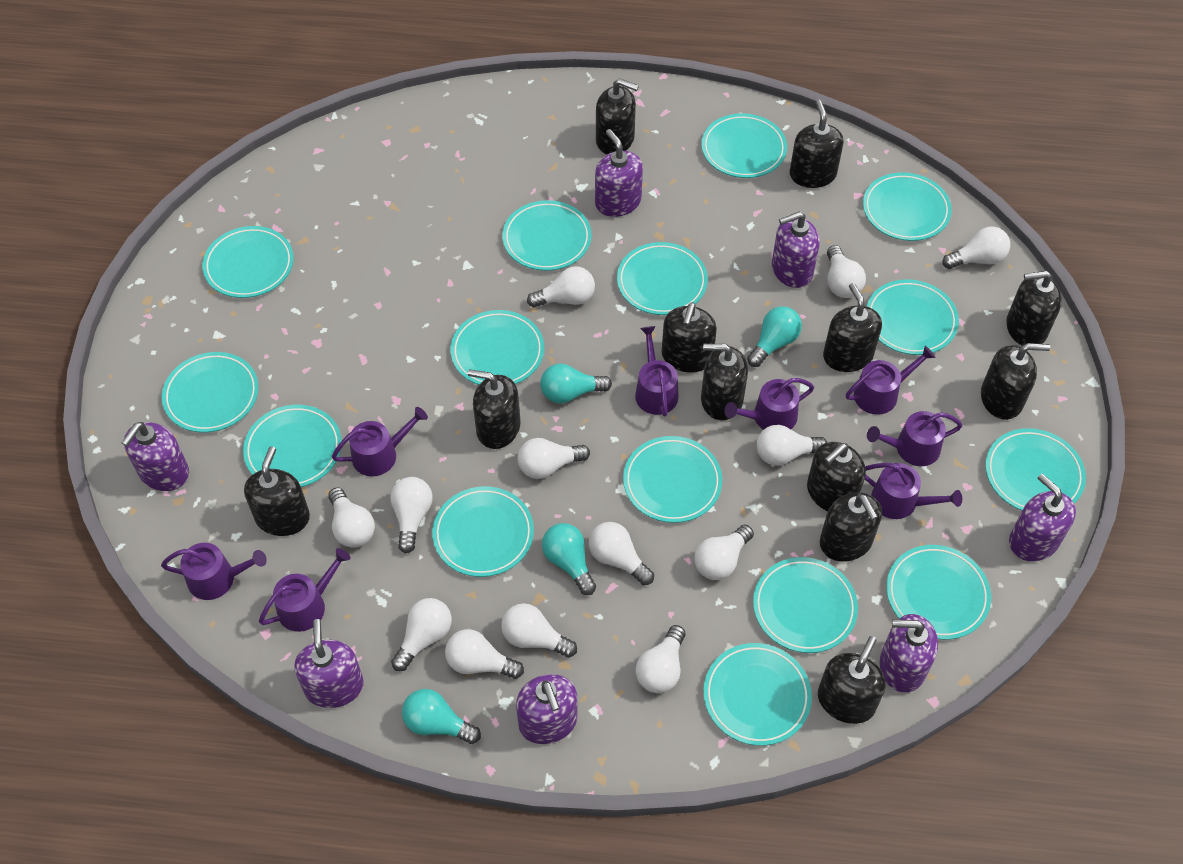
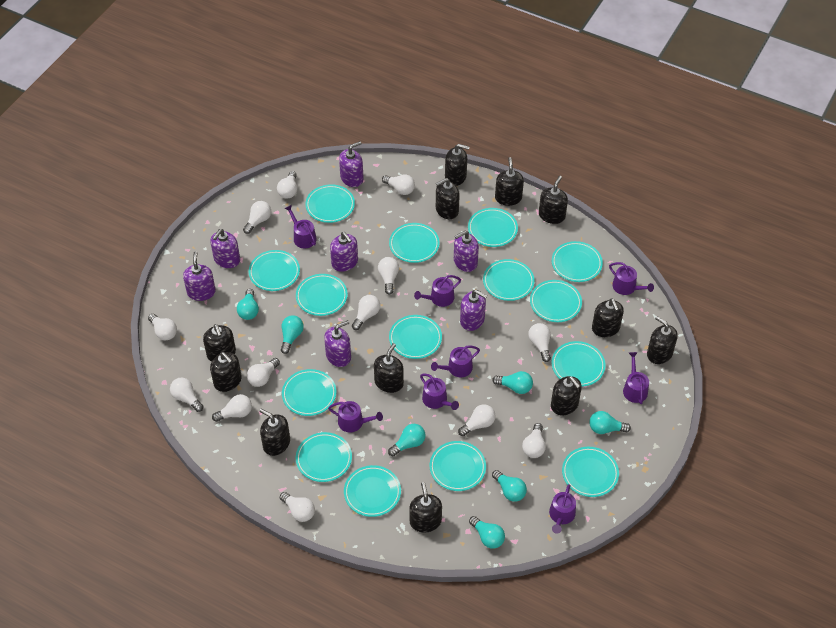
turquoise light bulb: 4 -> 7

